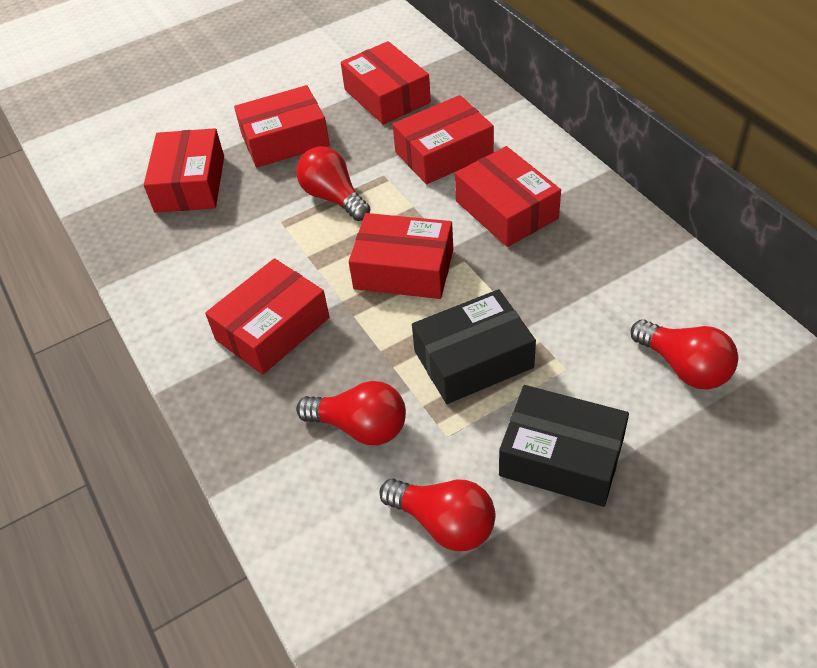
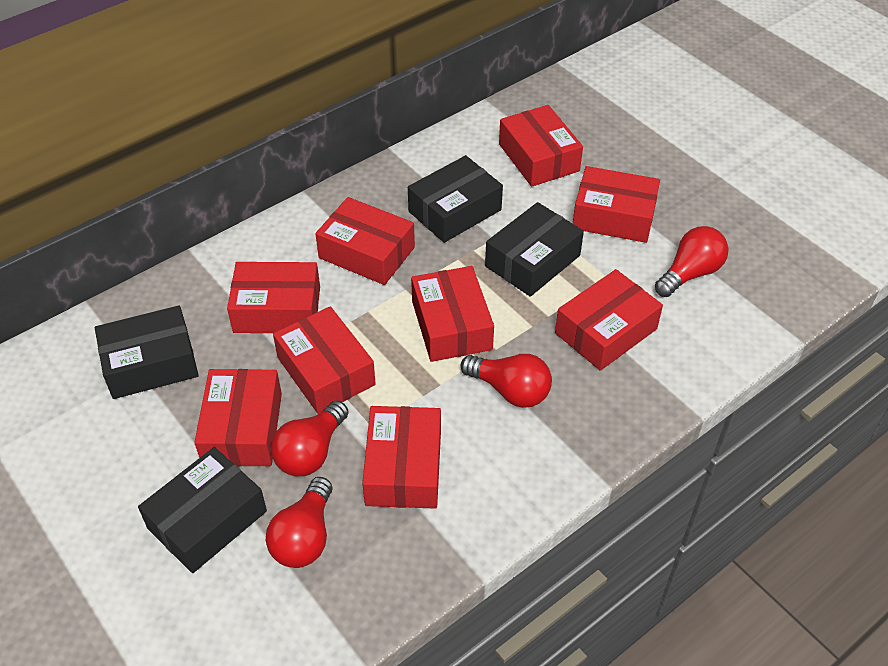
black box: 2 -> 4
red box: 7 -> 9

